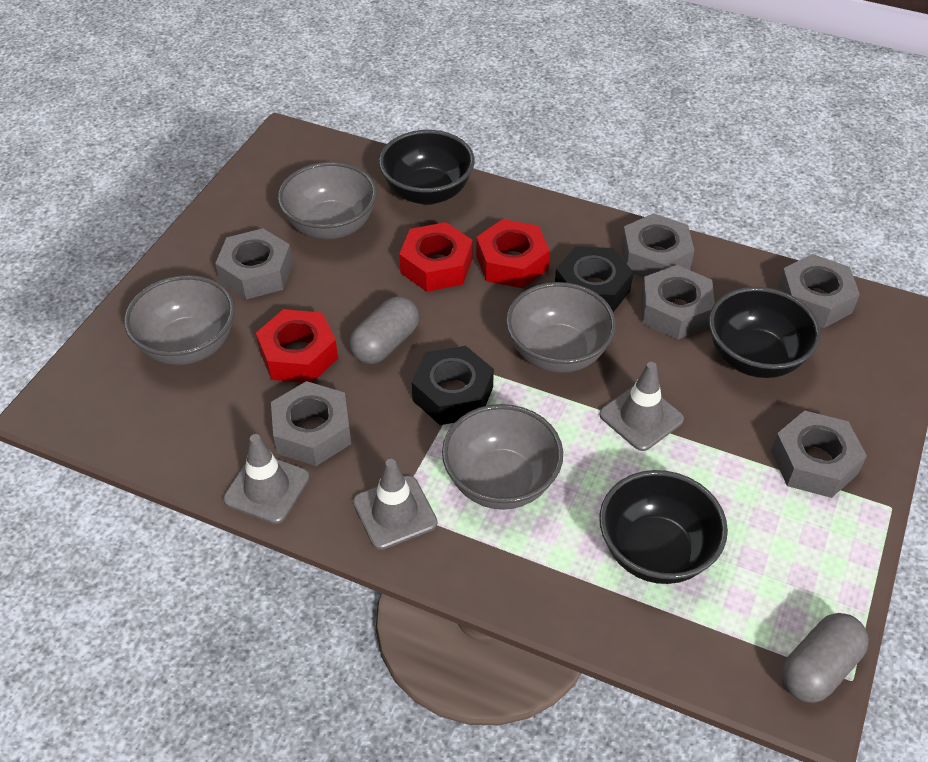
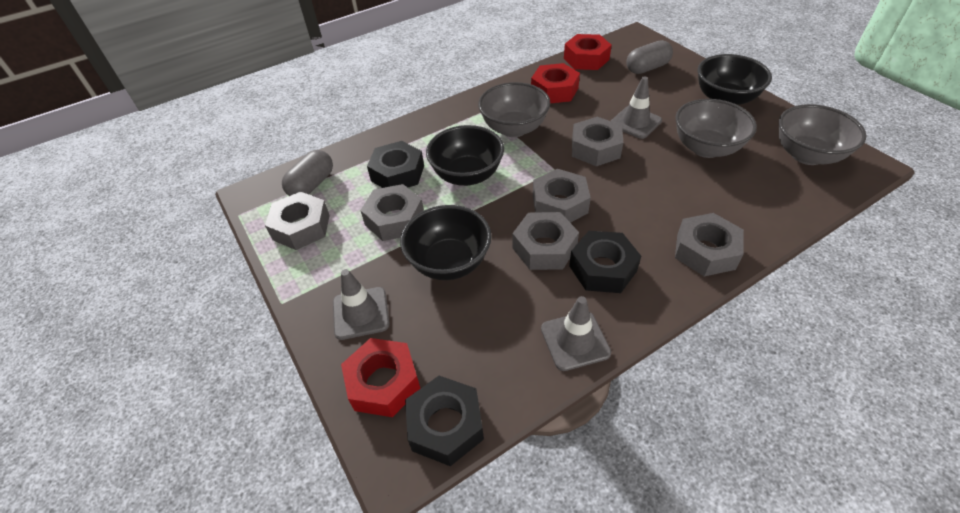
black nut: 2 -> 3
grey bowl: 4 -> 3

